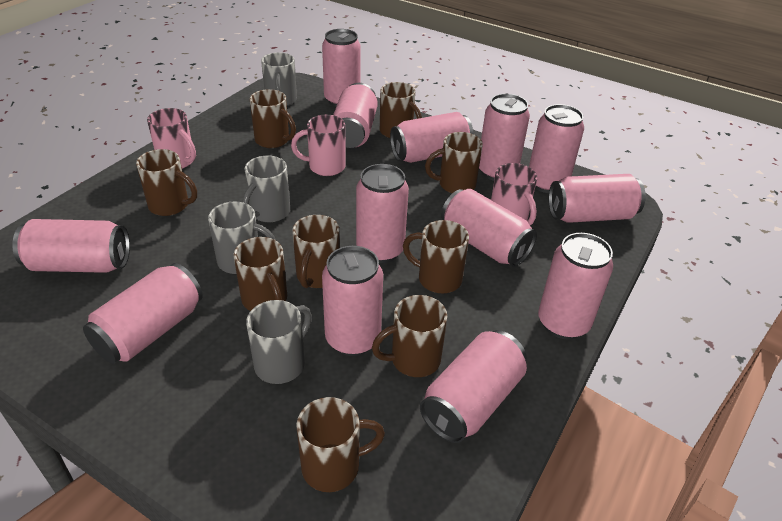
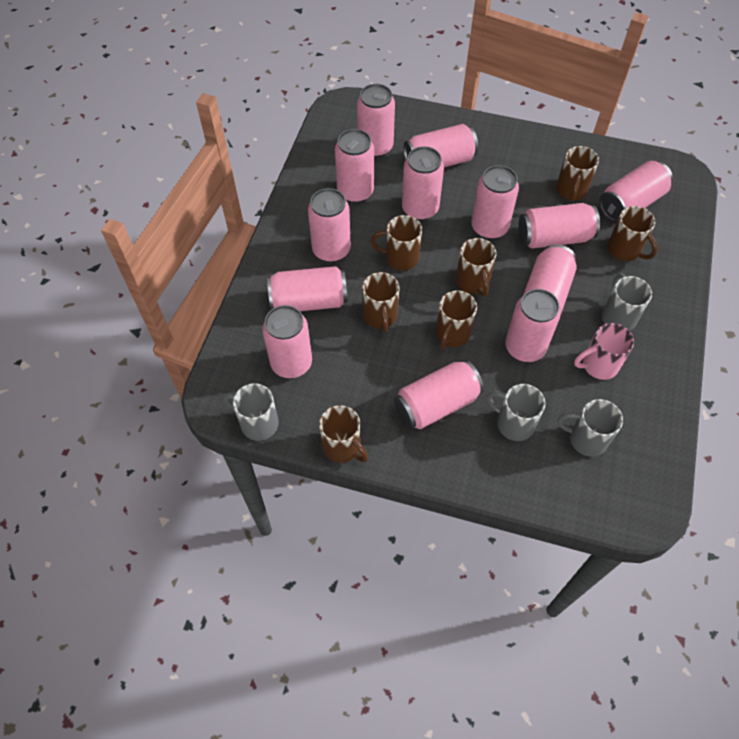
brown mug: 9 -> 7
pink mug: 3 -> 1

